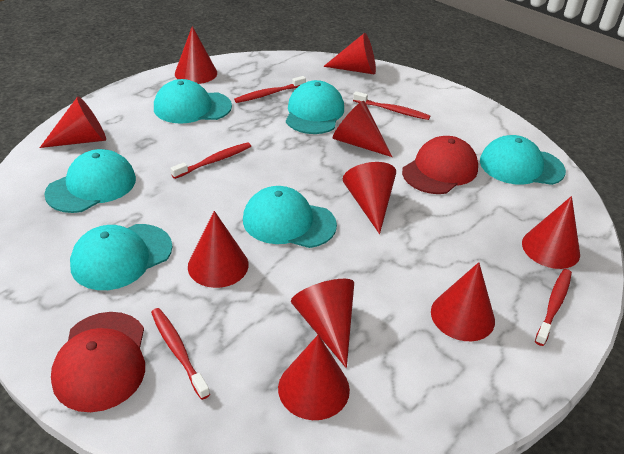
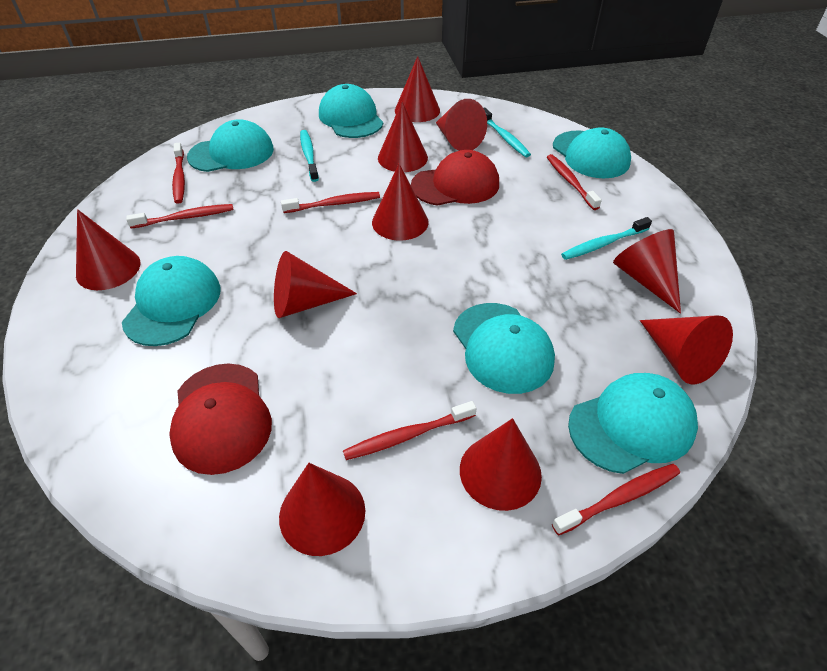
red toothbrush: 5 -> 6
turquoise toothbrush: 0 -> 3

